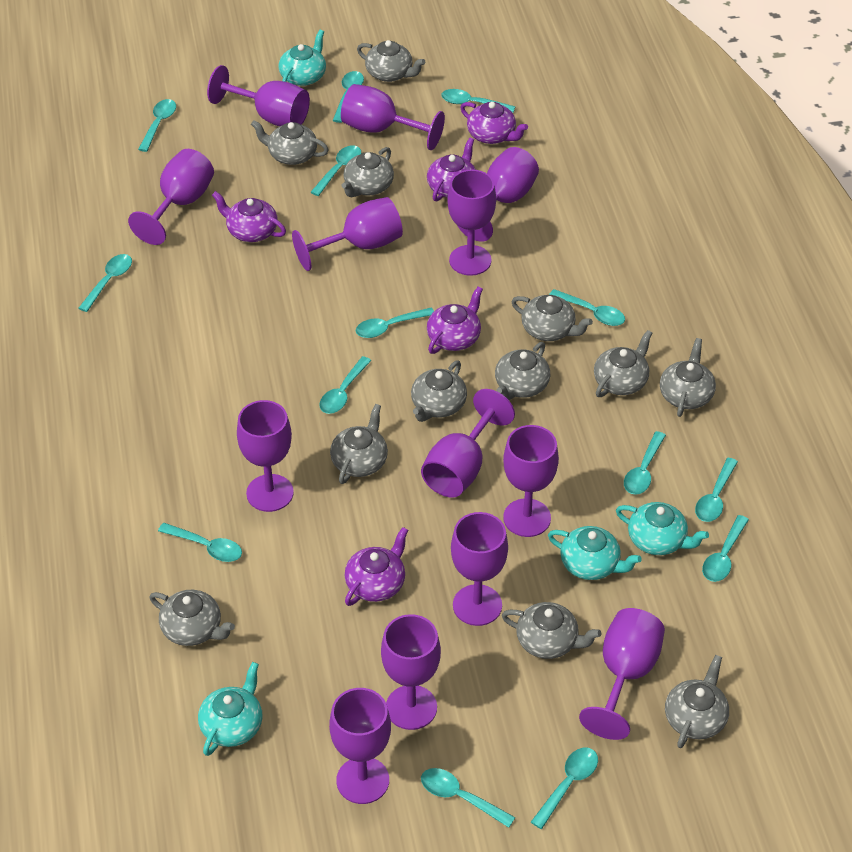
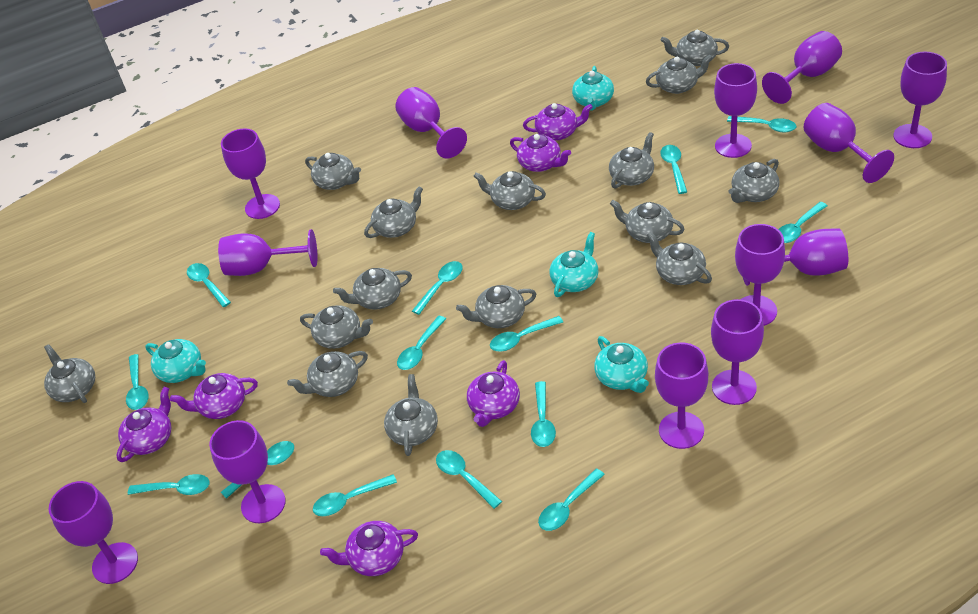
grey teapot: 12 -> 15
purple teapot: 5 -> 6

